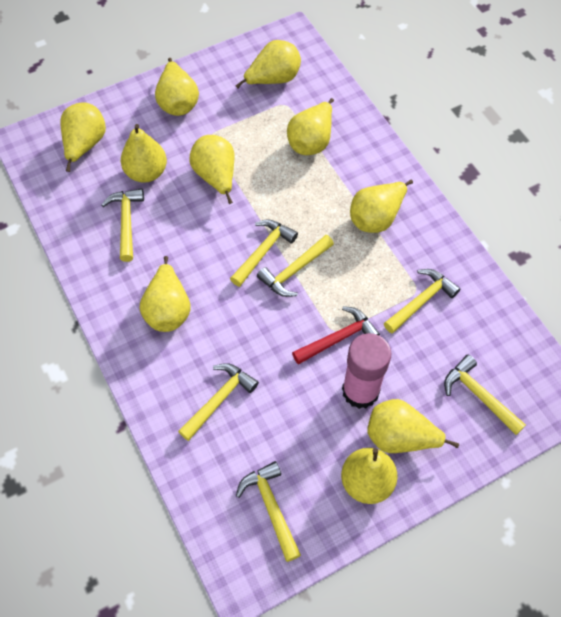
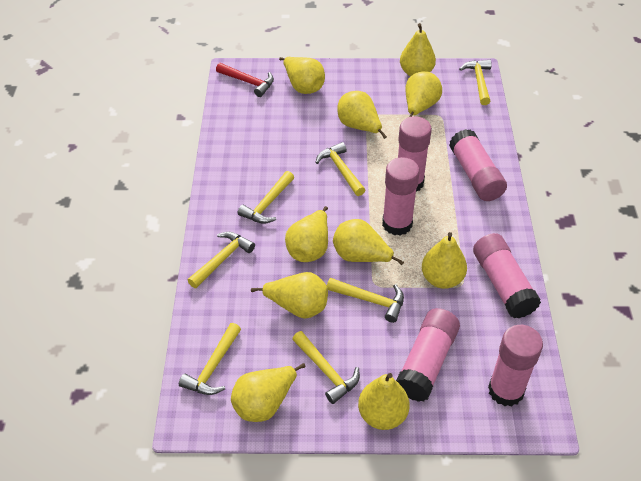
pink glue stick: 1 -> 6

